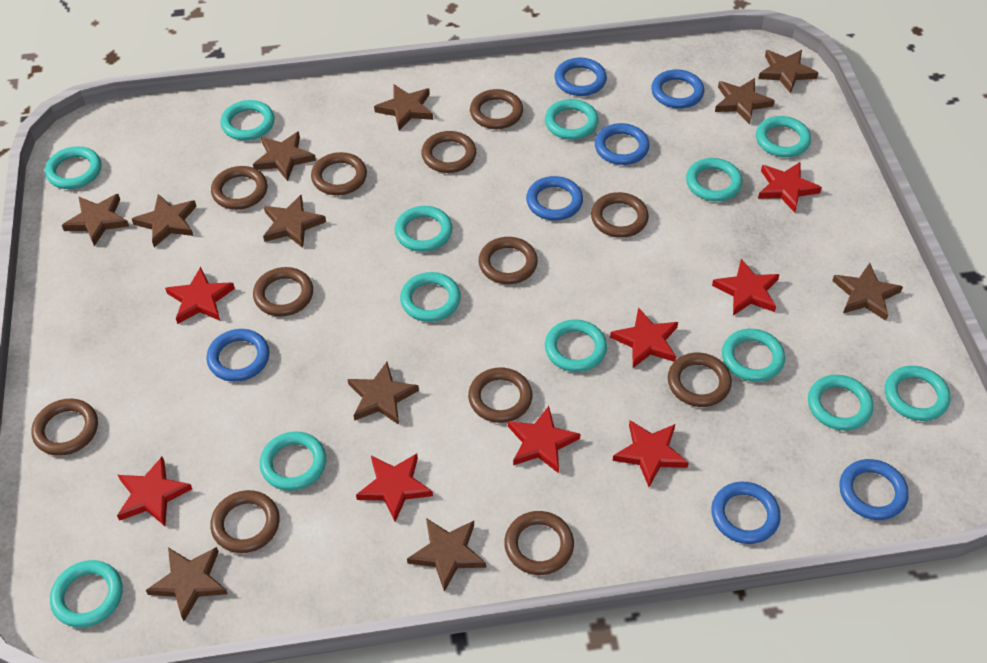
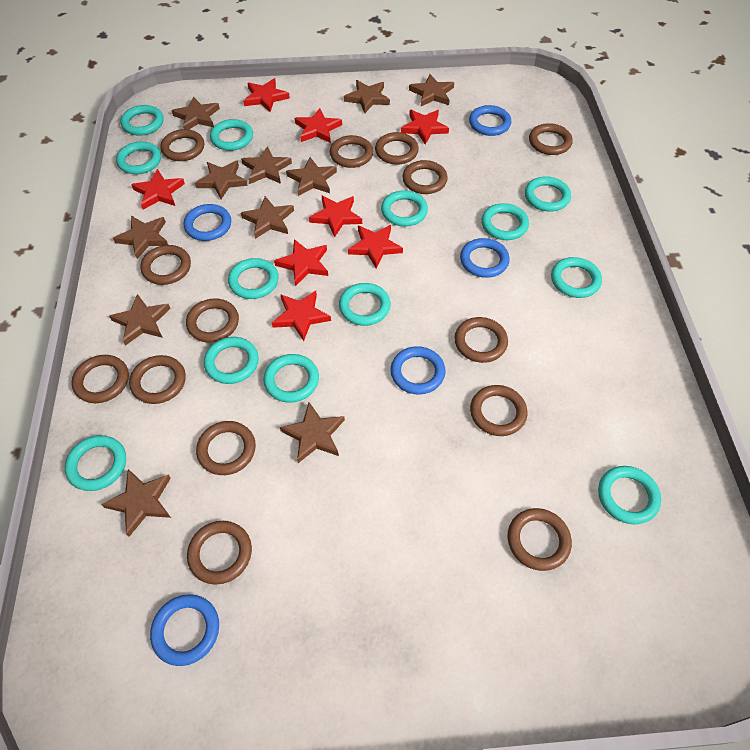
blue ring: 7 -> 5
brown ring: 12 -> 14

